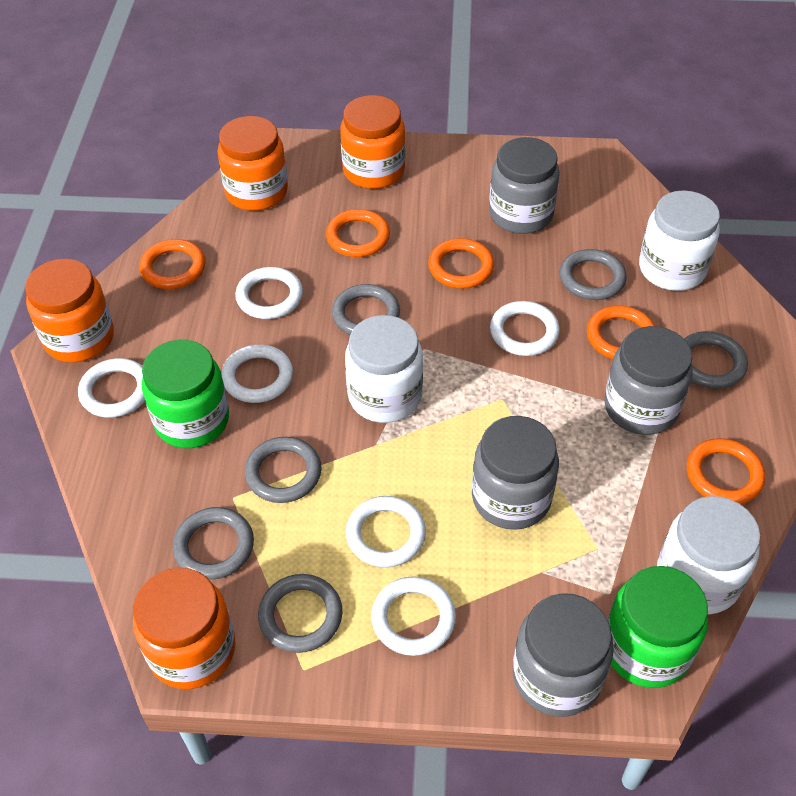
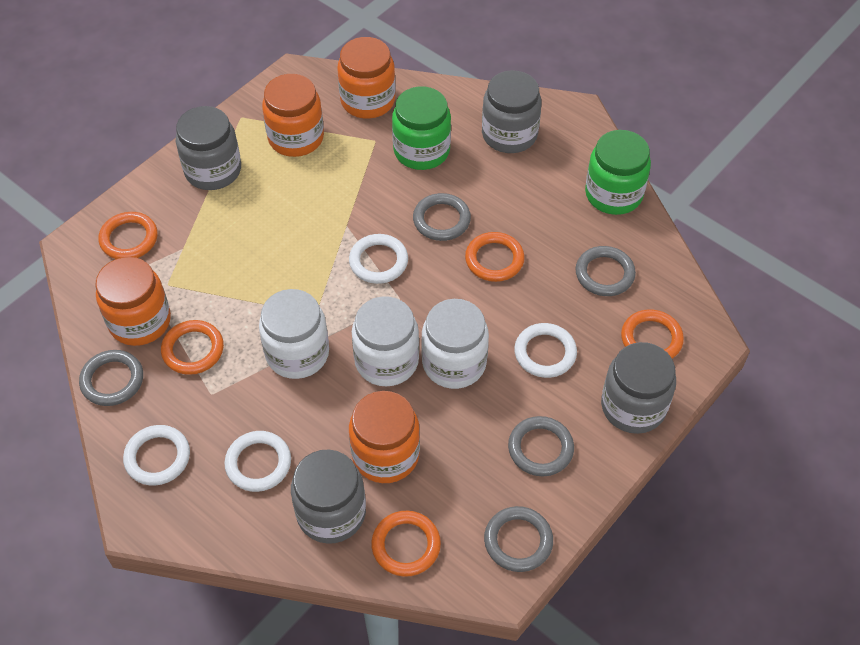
grey ring: 6 -> 5
white ring: 6 -> 4

